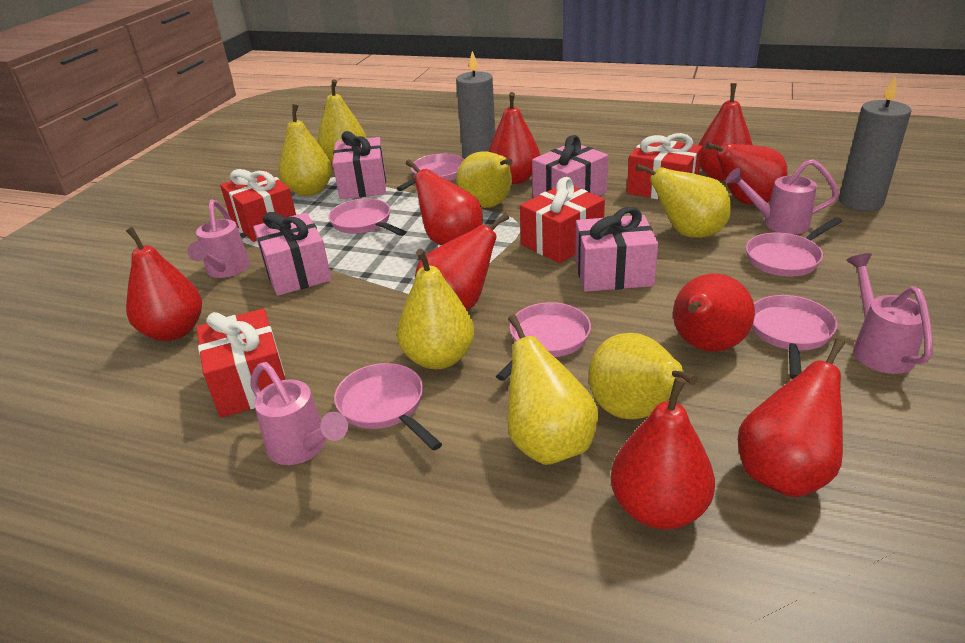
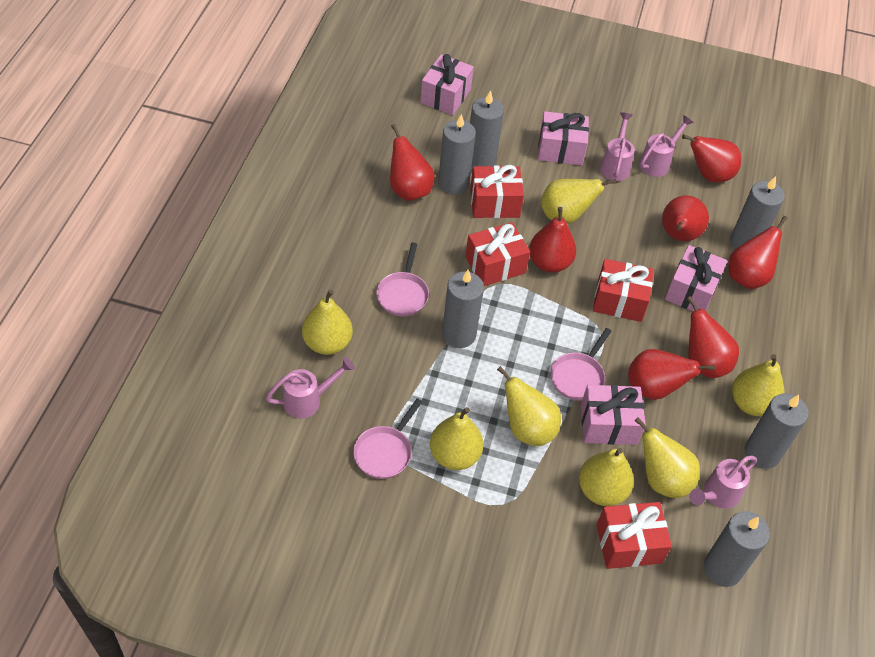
grey candle: 2 -> 6
pink pan: 6 -> 3
red pear: 9 -> 7

